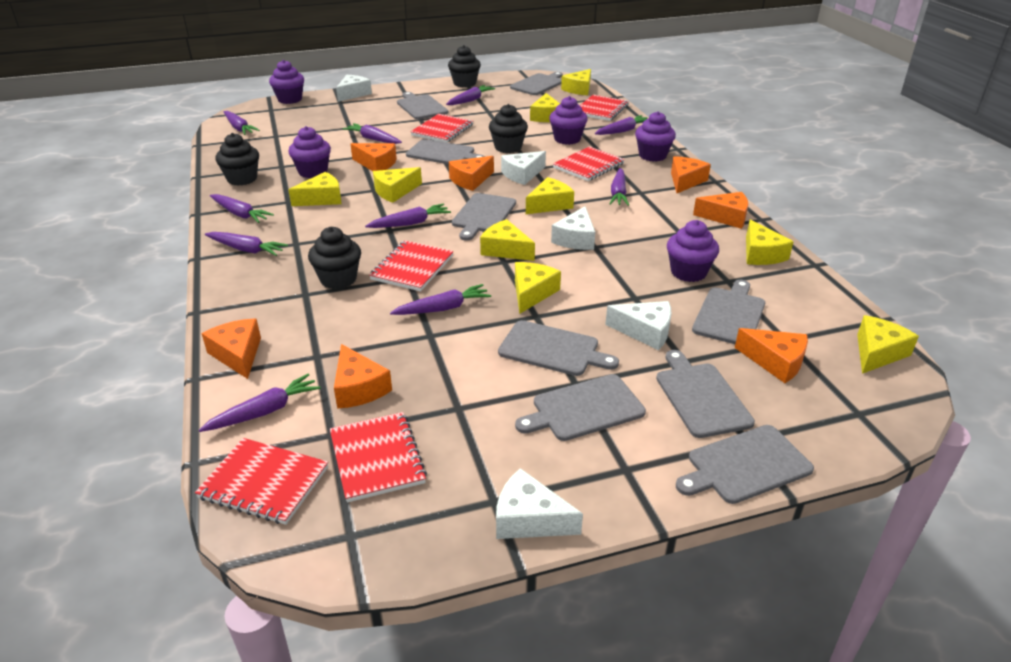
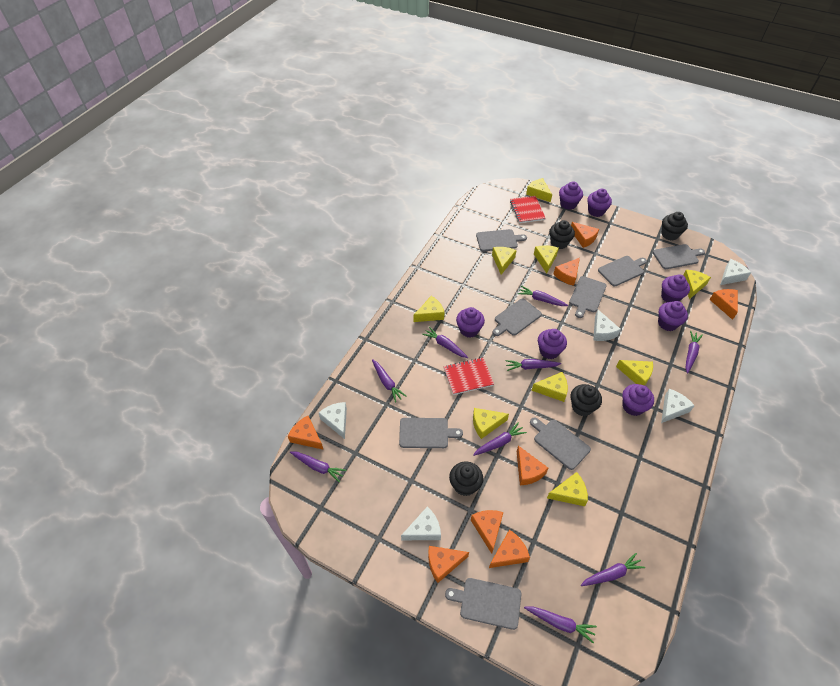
grey cutting board: 9 -> 8
orange cheese: 7 -> 8
purple carrot: 10 -> 9
purple cupcake: 5 -> 7
red notebook: 6 -> 2

